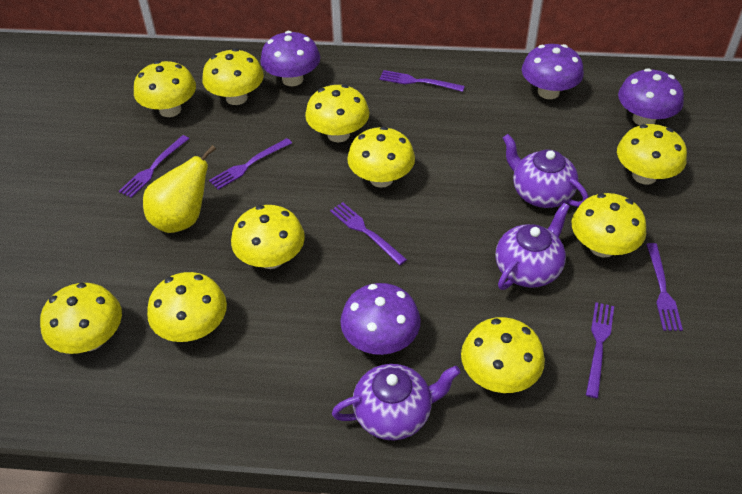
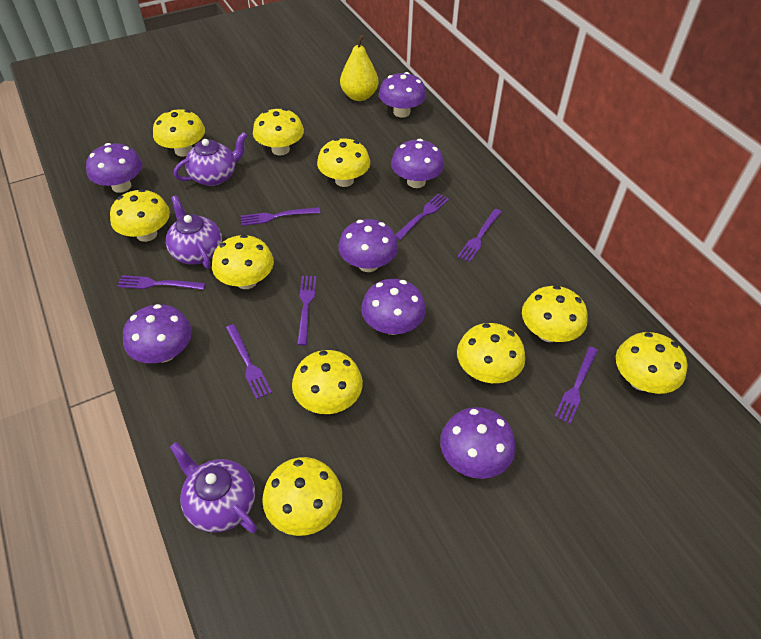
purple fork: 6 -> 7
purple mushroom: 4 -> 7

